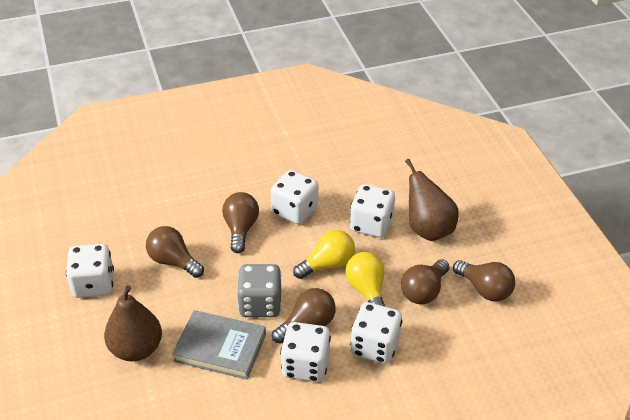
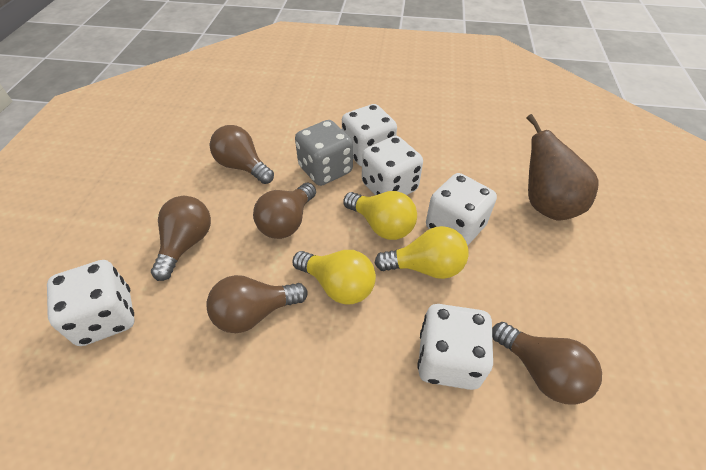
brown pear: 2 -> 1
grey book: 1 -> 0
yellow light bulb: 2 -> 3

